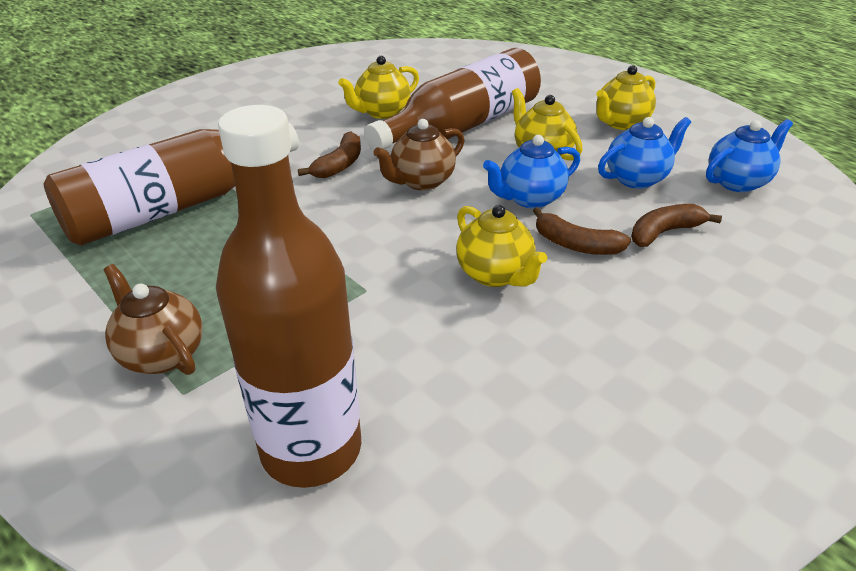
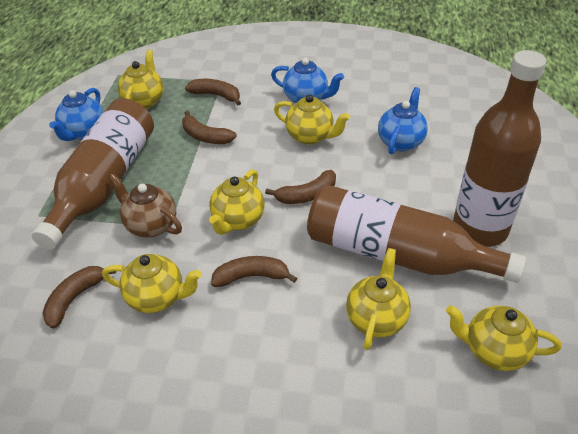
brown banana: 3 -> 5
brown teapot: 2 -> 1
yellow teapot: 4 -> 6

